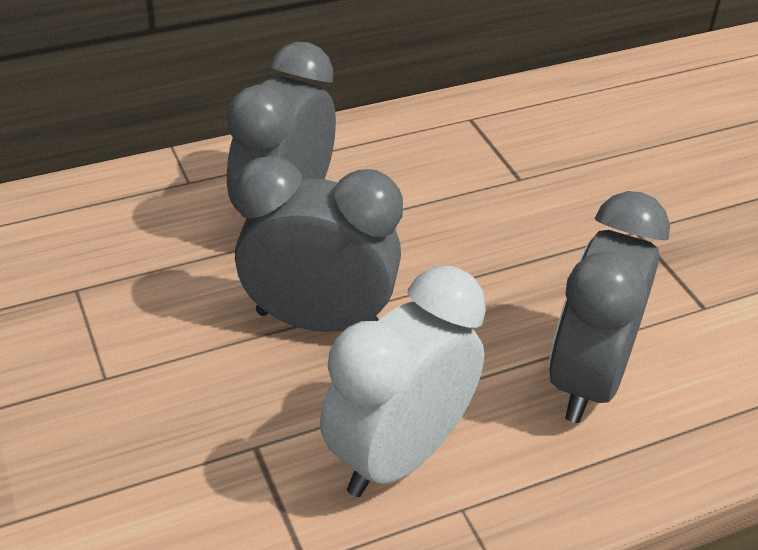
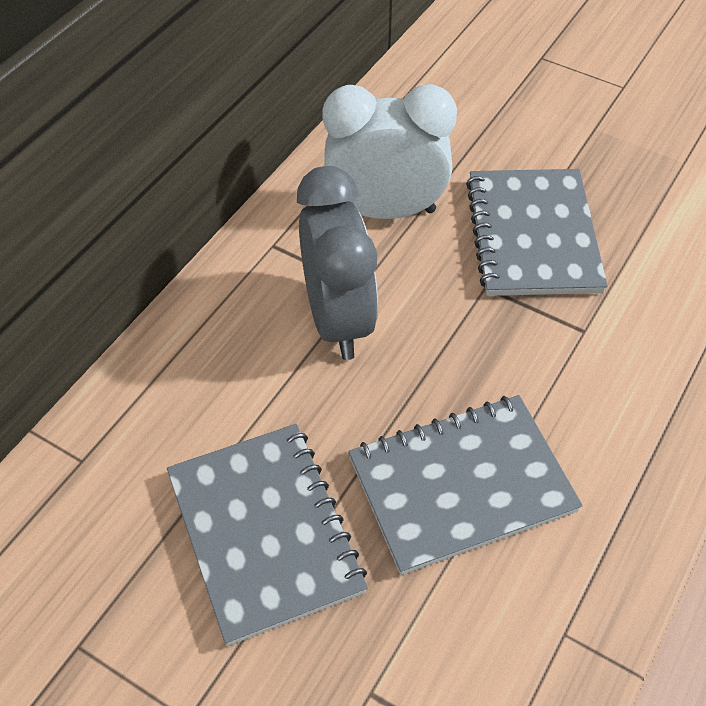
grey clock: 3 -> 1
grey notebook: 0 -> 3

